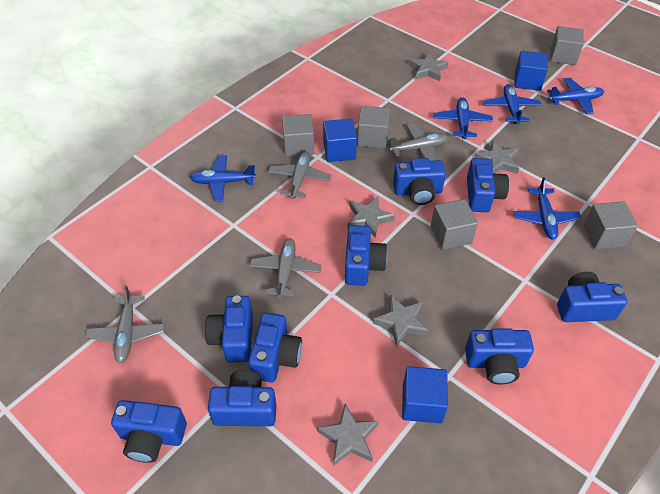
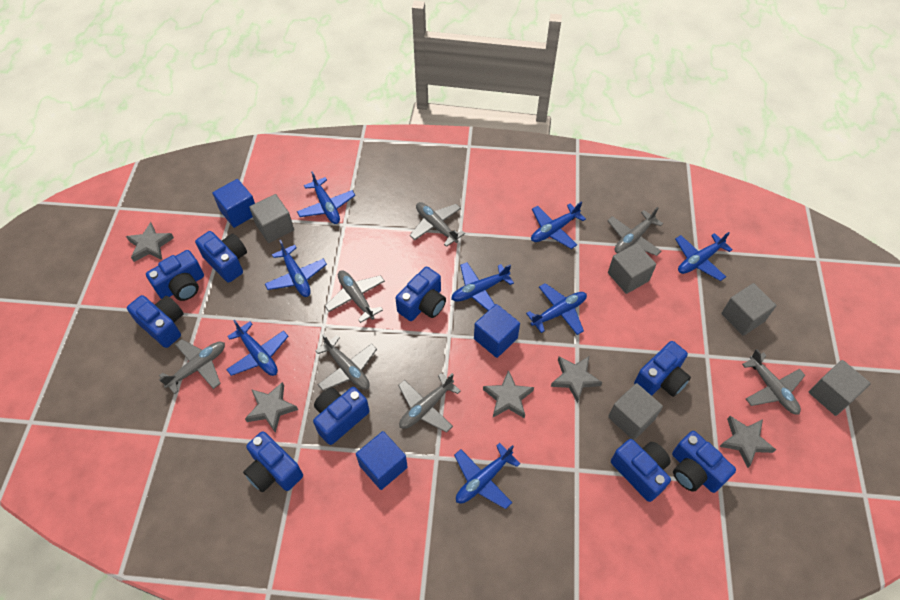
blue plane: 5 -> 8
grey plane: 4 -> 7

